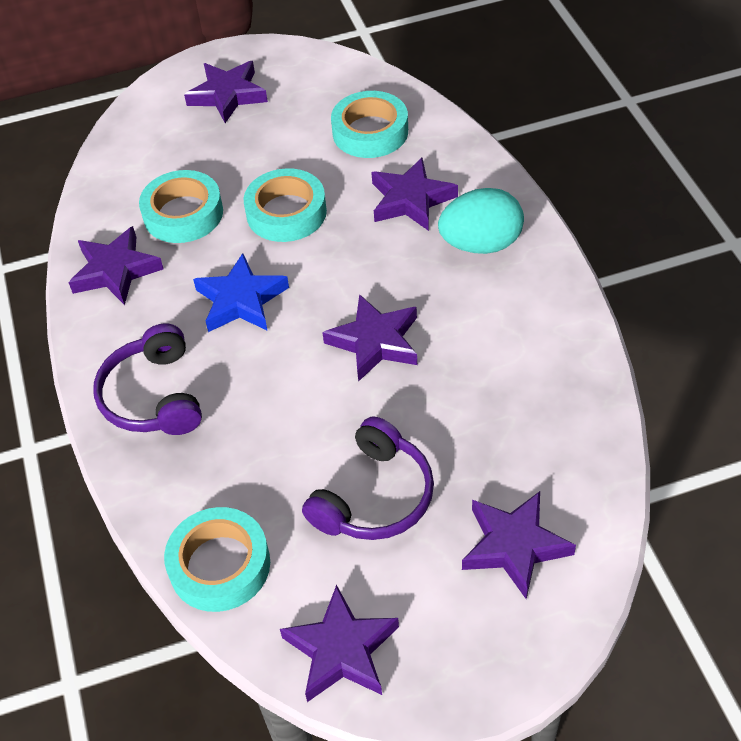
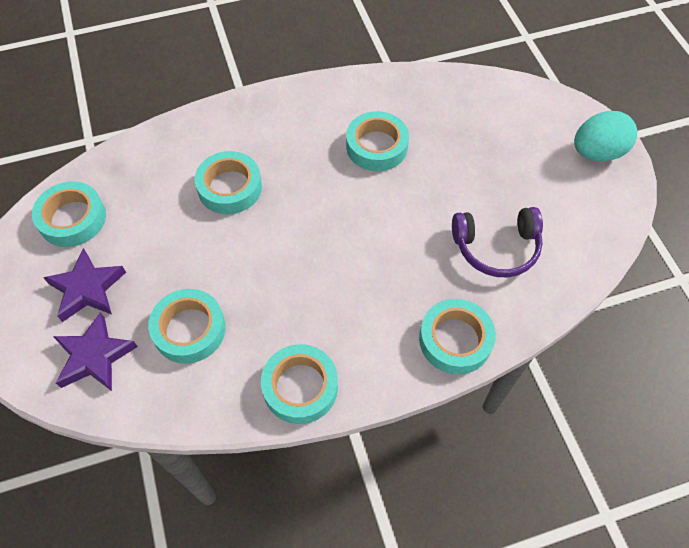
blue star: 1 -> 0
purple headphones: 2 -> 1
purple star: 6 -> 2
turquoise tape: 4 -> 6

